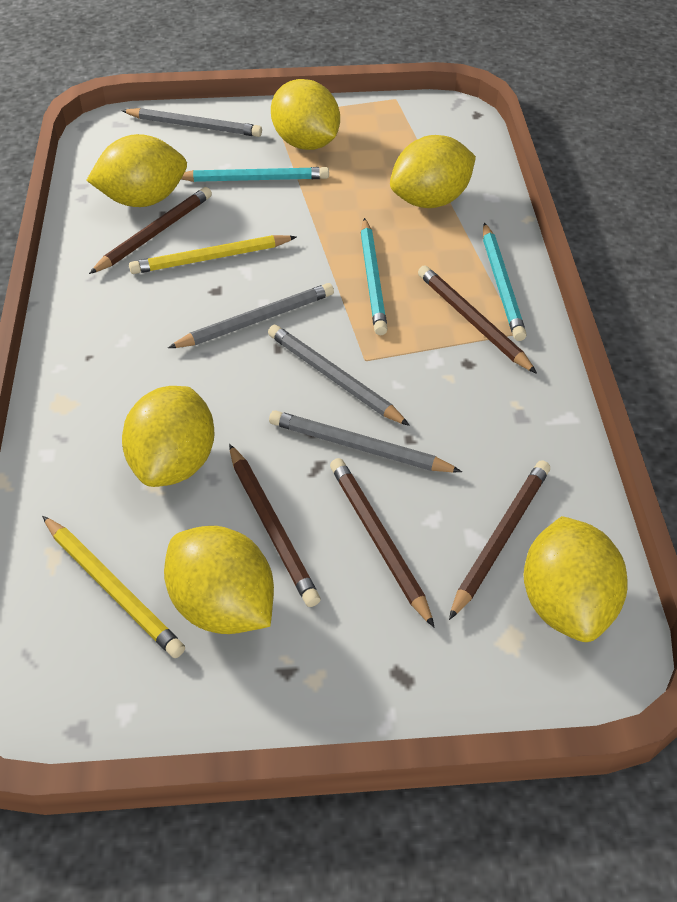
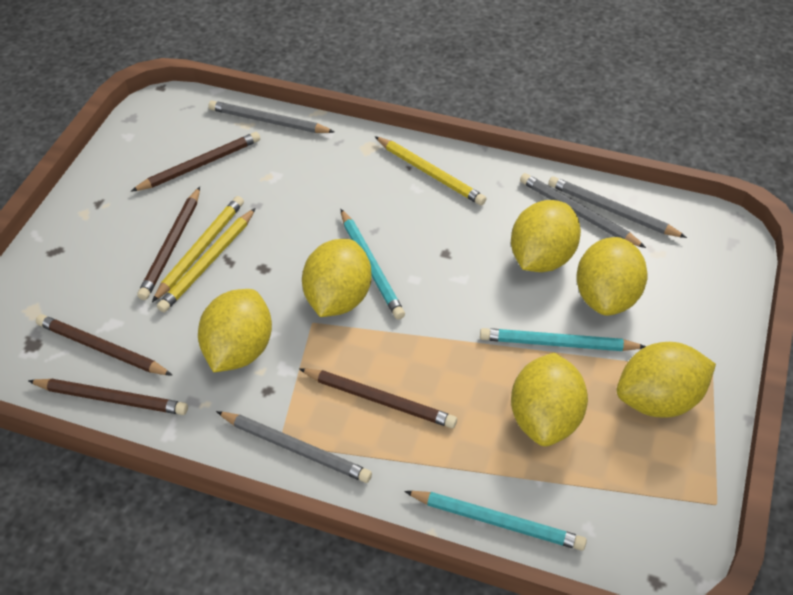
yellow pencil: 2 -> 3

